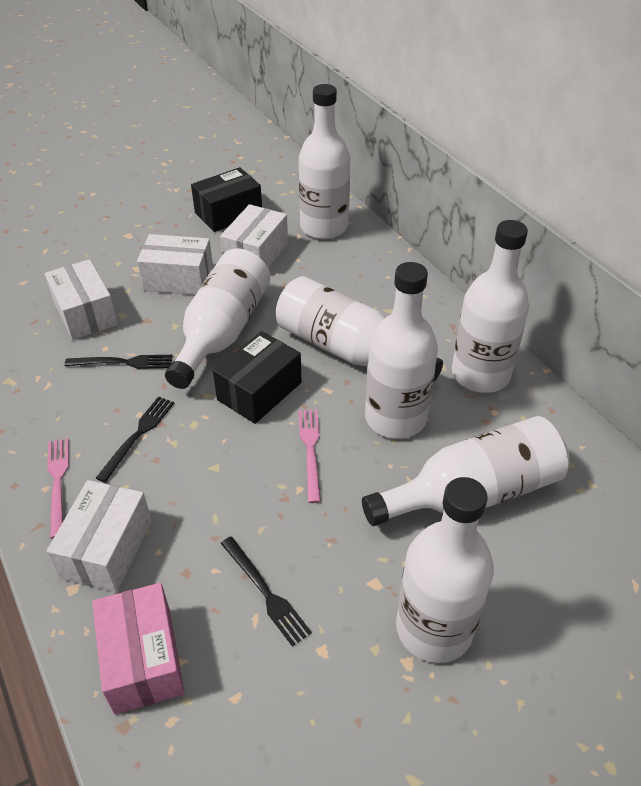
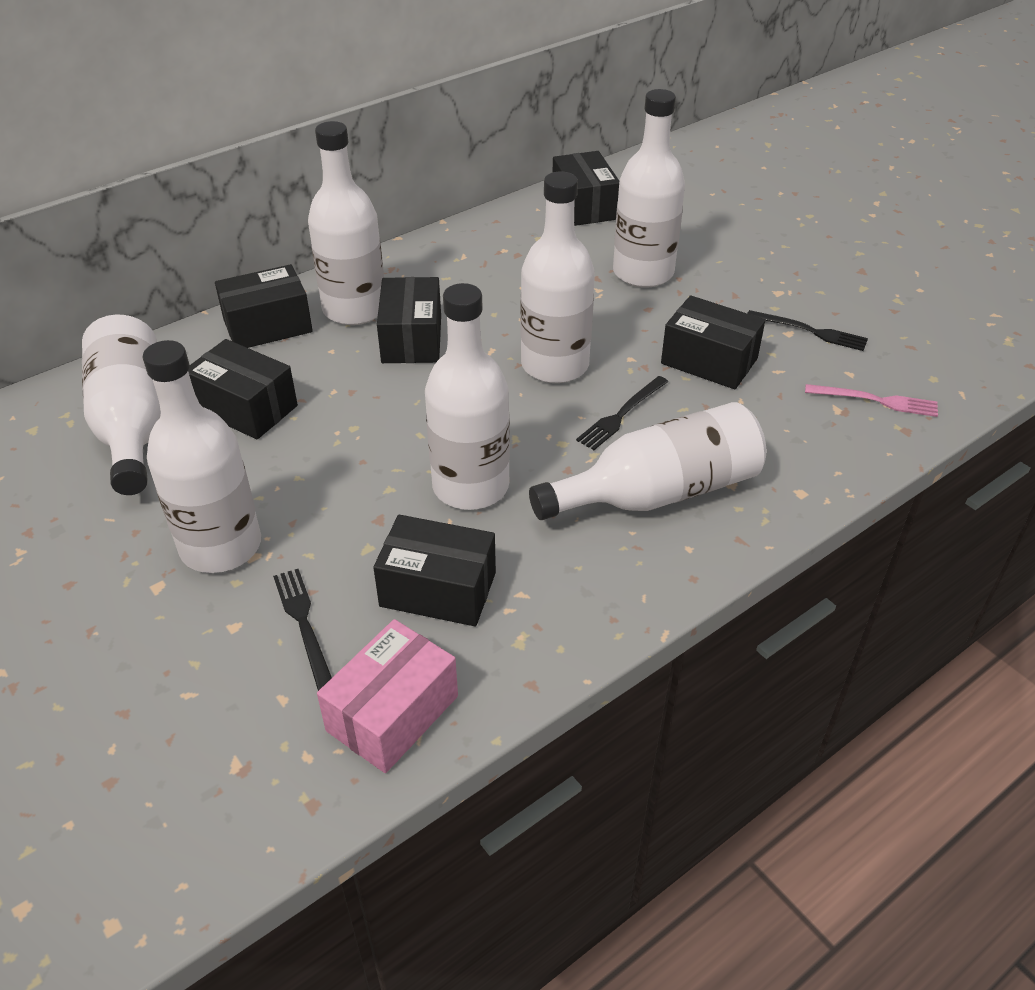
black box: 2 -> 6
pink fork: 2 -> 1
white box: 4 -> 0

